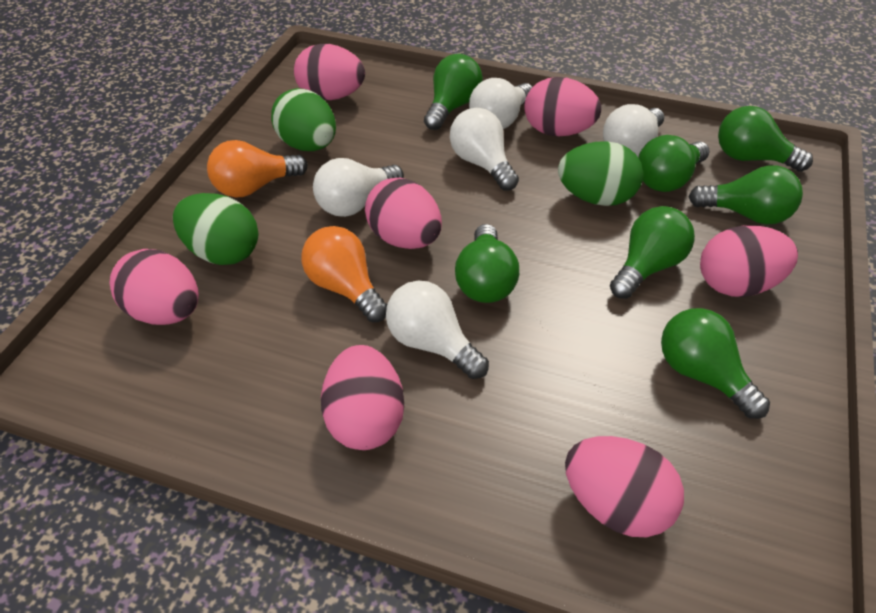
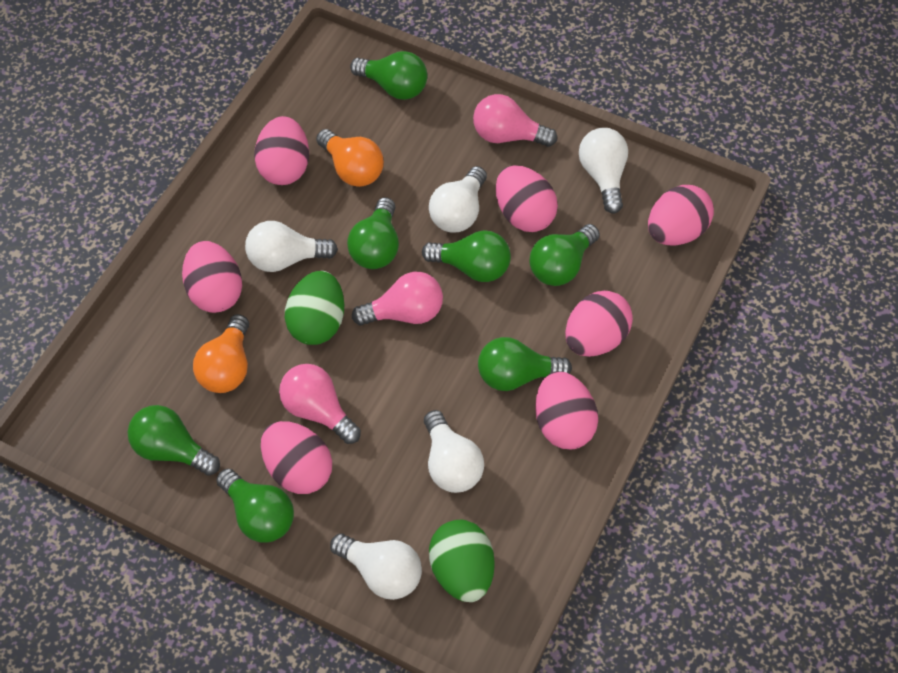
green egg: 3 -> 2
pink light bulb: 0 -> 3

